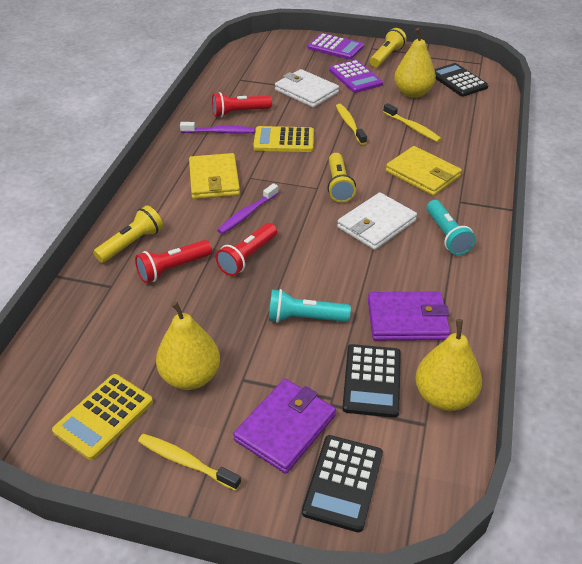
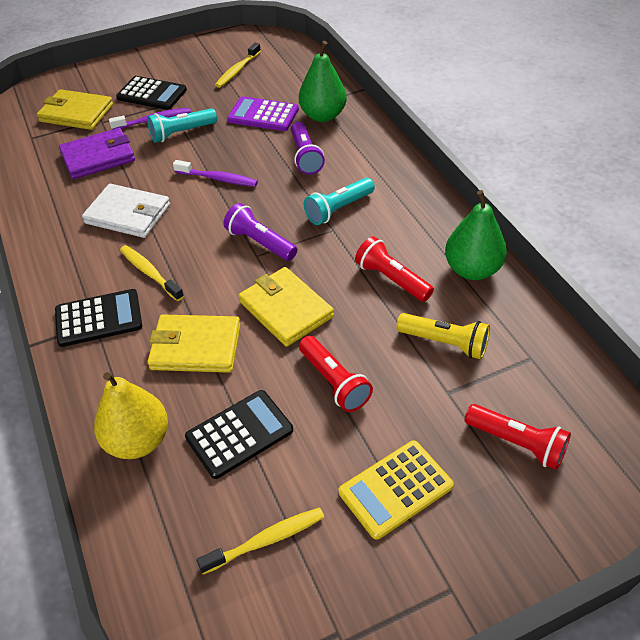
green pear: 0 -> 2
purple calculator: 2 -> 1
purple flashlight: 0 -> 2
purple wallet: 2 -> 1
white wallet: 2 -> 1
yellow calculator: 2 -> 1
yellow flashlight: 3 -> 1
yellow pear: 3 -> 1
yellow wallet: 2 -> 3

